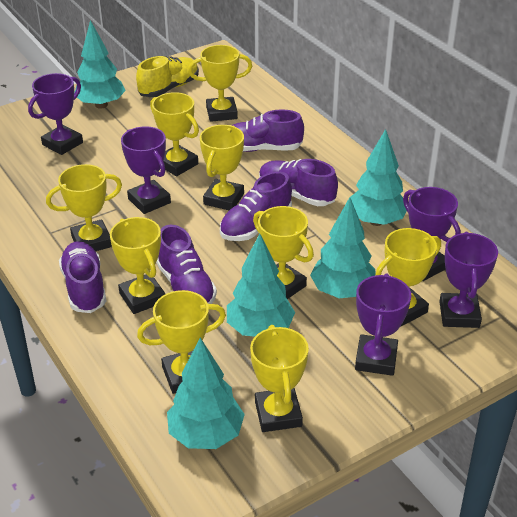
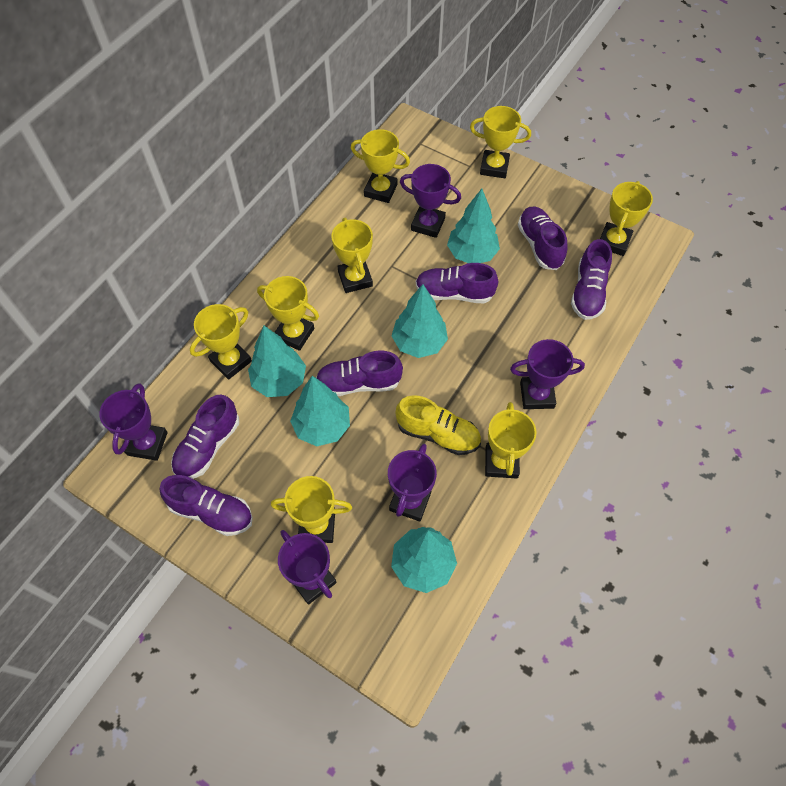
purple shoe: 5 -> 6
yellow trophy: 9 -> 8

